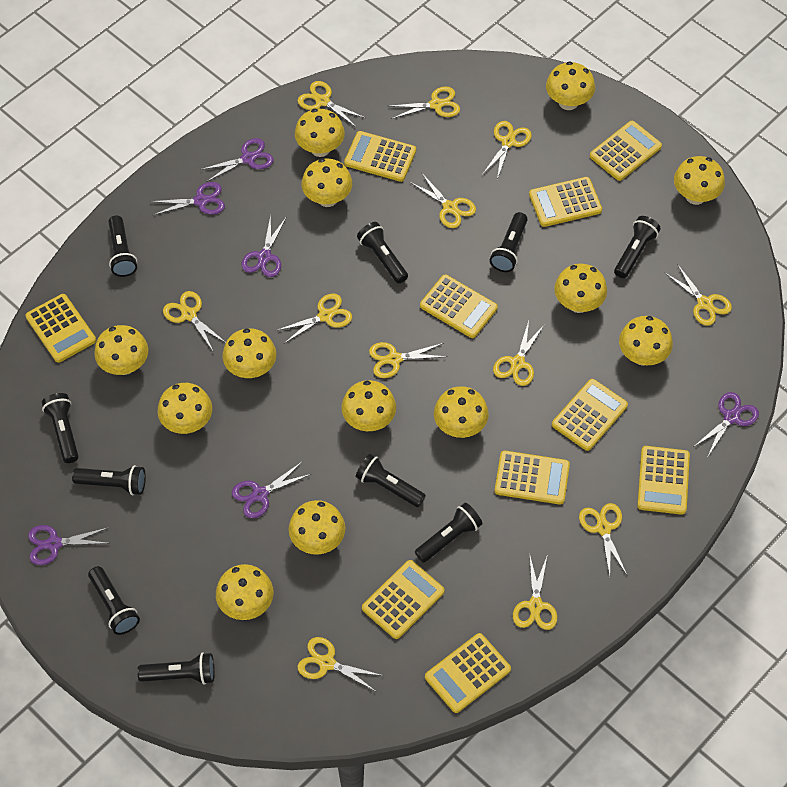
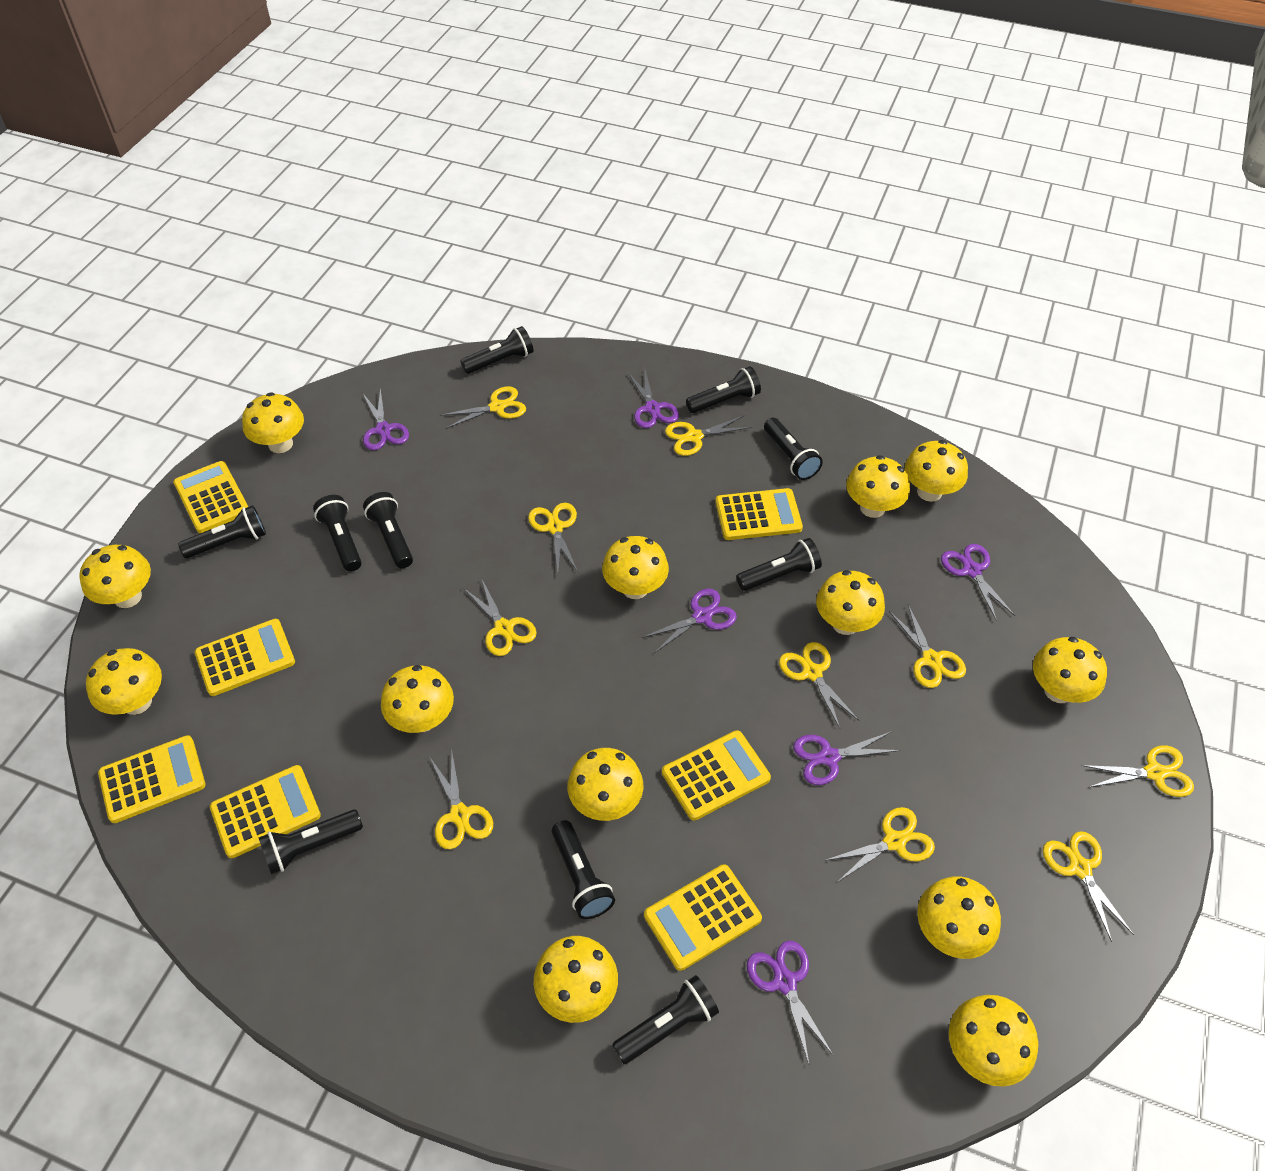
yellow calculator: 10 -> 7
yellow scissors: 12 -> 10

